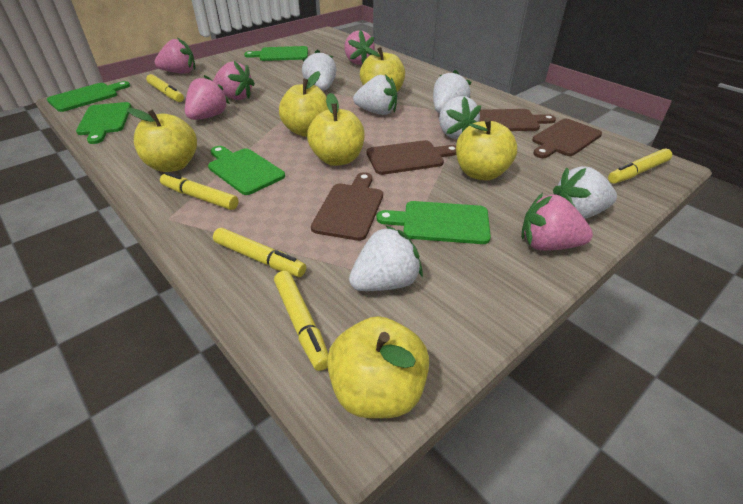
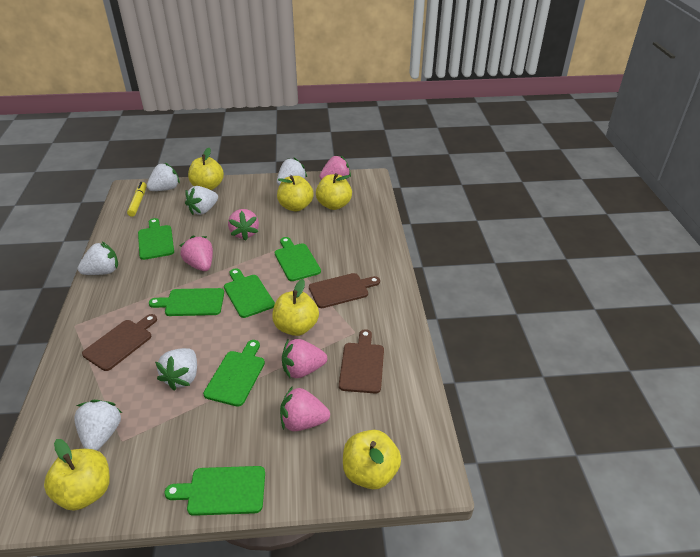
brown cutting board: 4 -> 3
green cutting board: 5 -> 6
yellow marker: 5 -> 1

